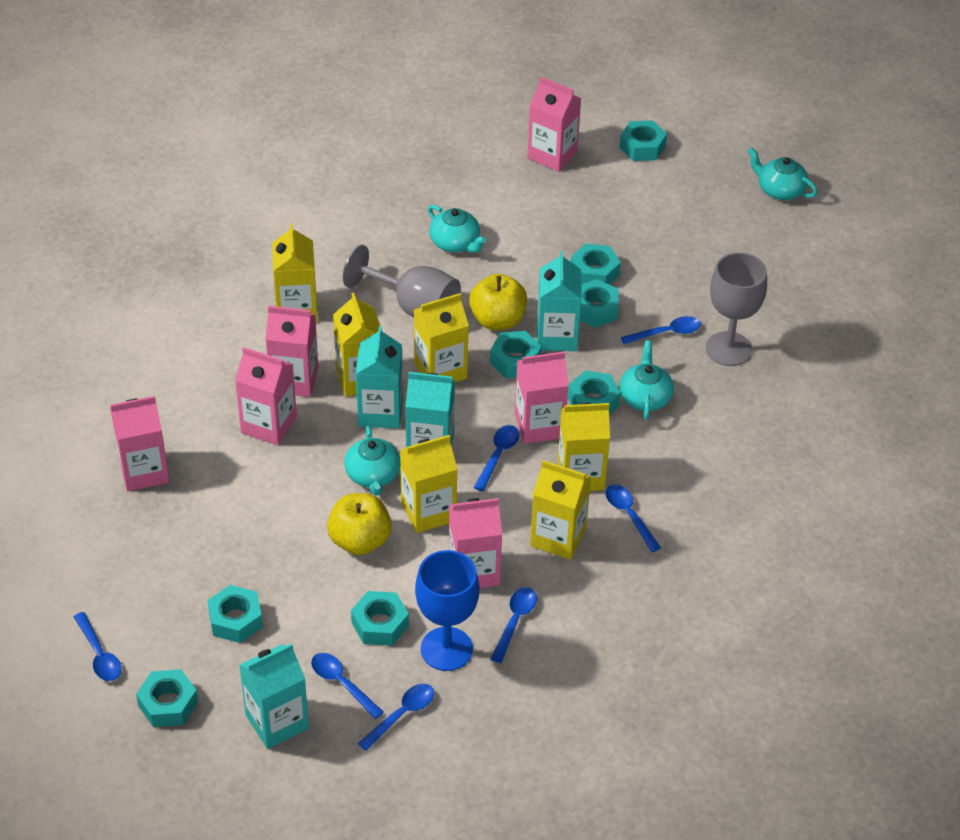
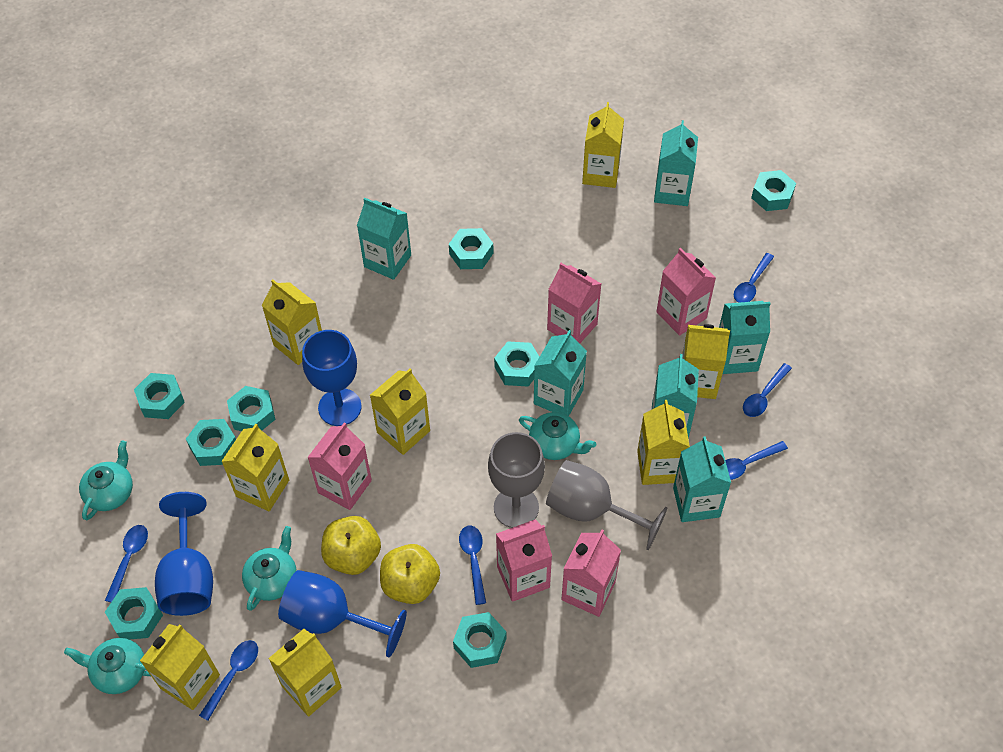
blue goblet: 1 -> 3
blue spoon: 7 -> 6
pink carton: 6 -> 5
turquoise carton: 4 -> 6
yellow carton: 6 -> 8

